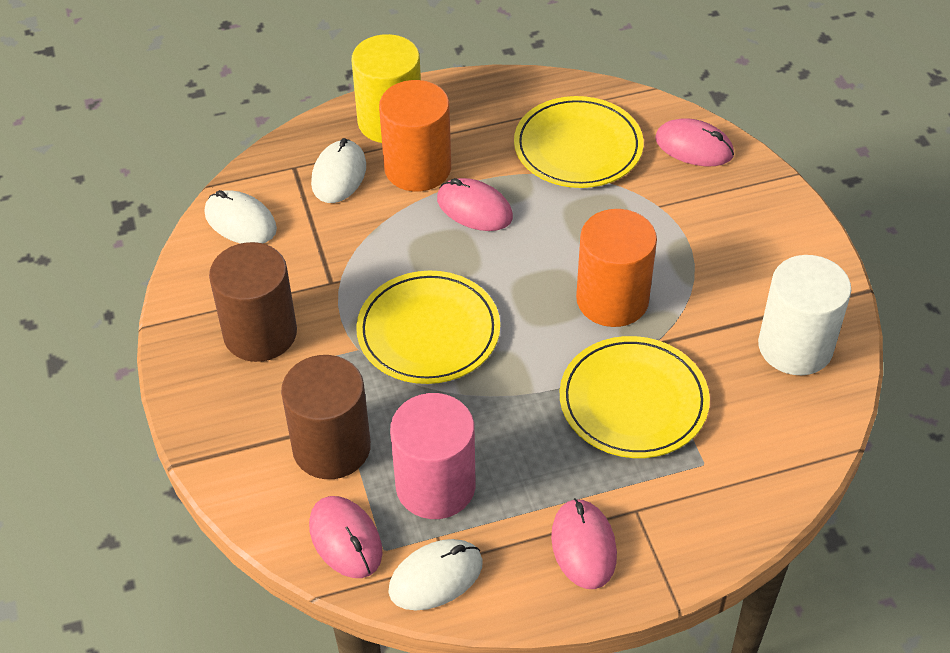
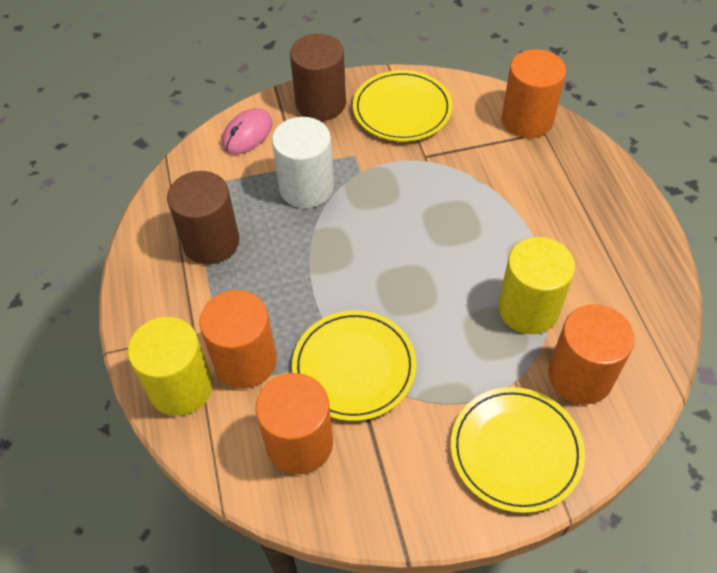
orange cylinder: 2 -> 4
pink cylinder: 1 -> 0
pink mouse: 4 -> 1
white mouse: 3 -> 0
yellow cylinder: 1 -> 2

